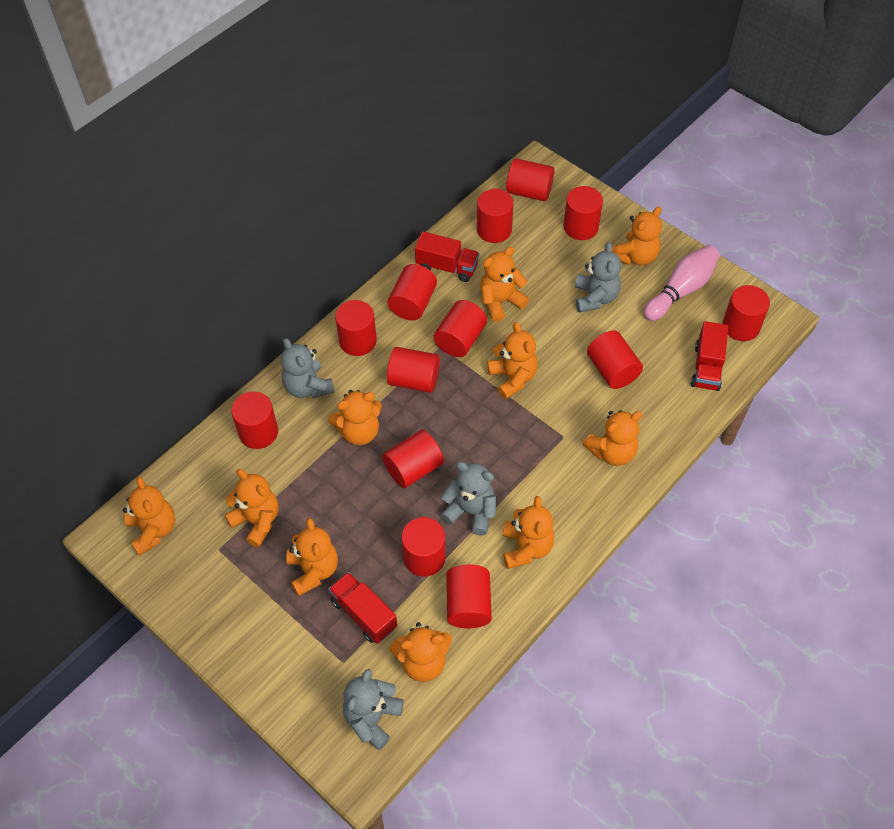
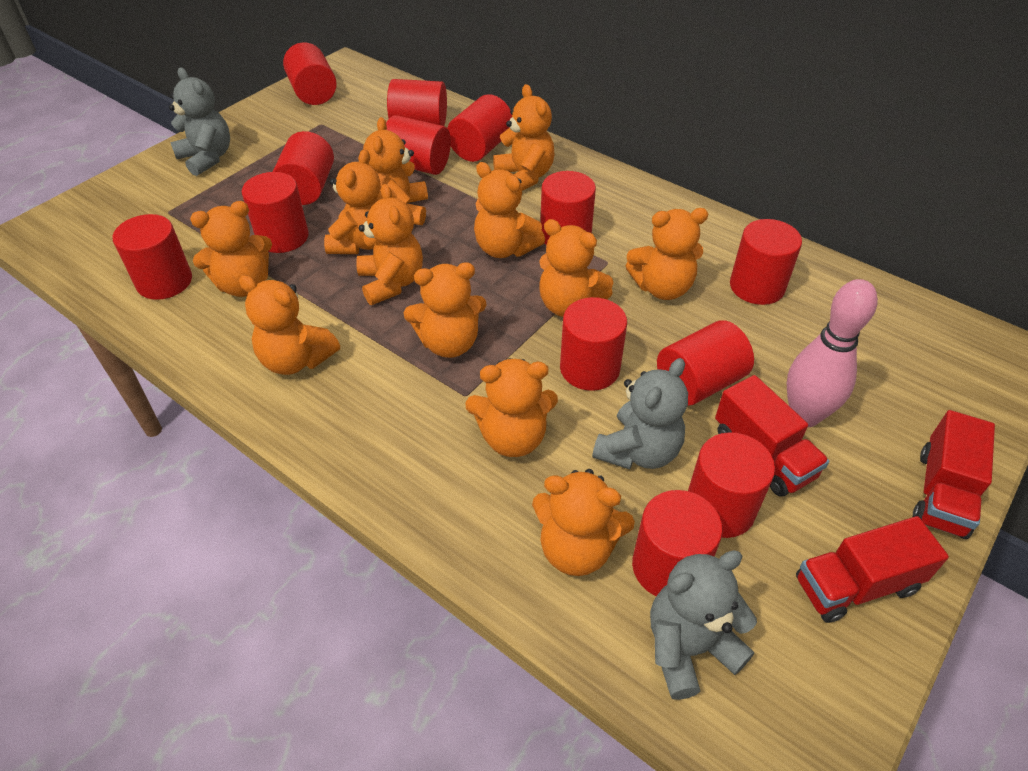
grey teddy bear: 4 -> 3
orange teddy bear: 10 -> 12

